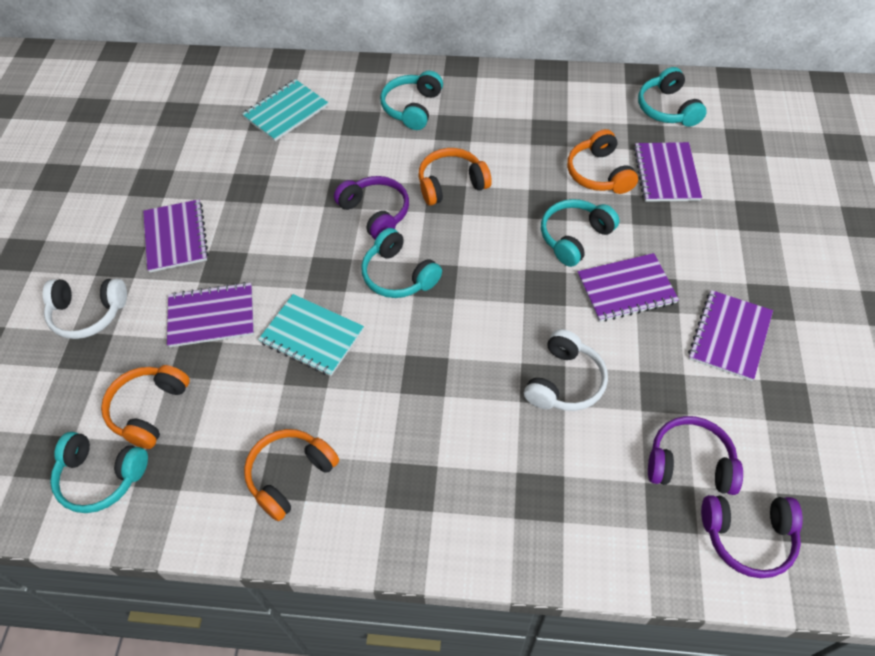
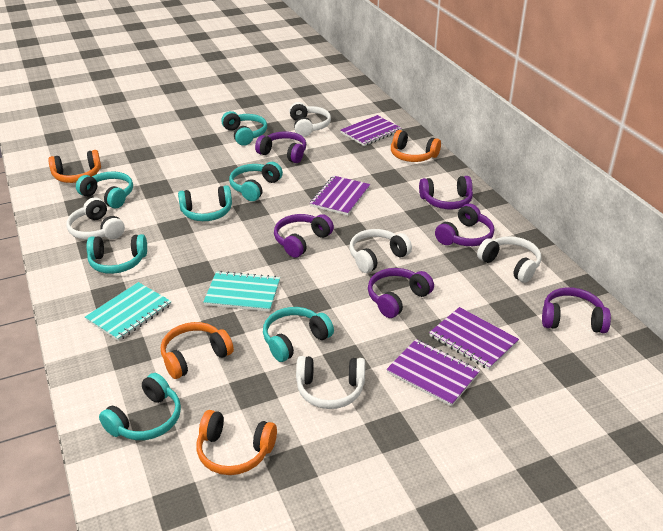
purple headphones: 3 -> 6
purple notebook: 5 -> 4
turquoise headphones: 5 -> 7
white headphones: 2 -> 5

